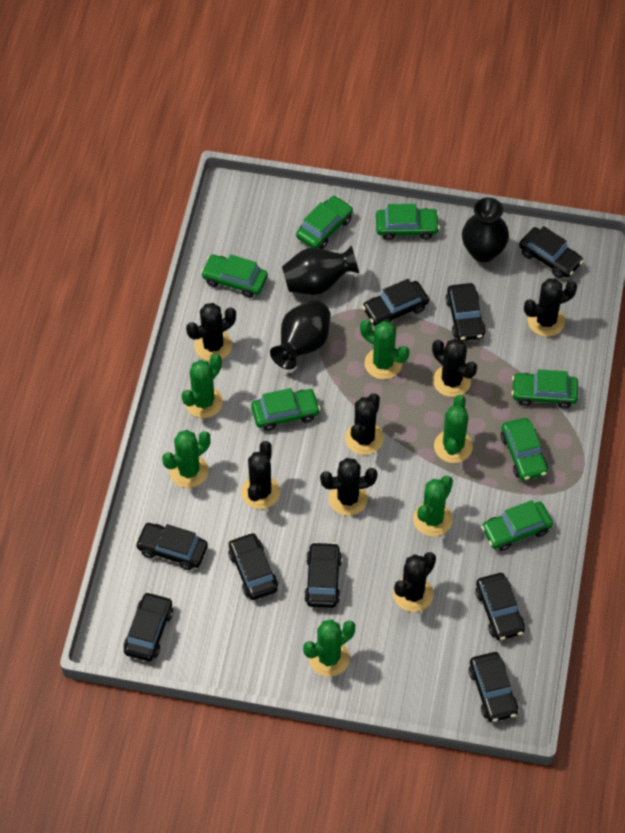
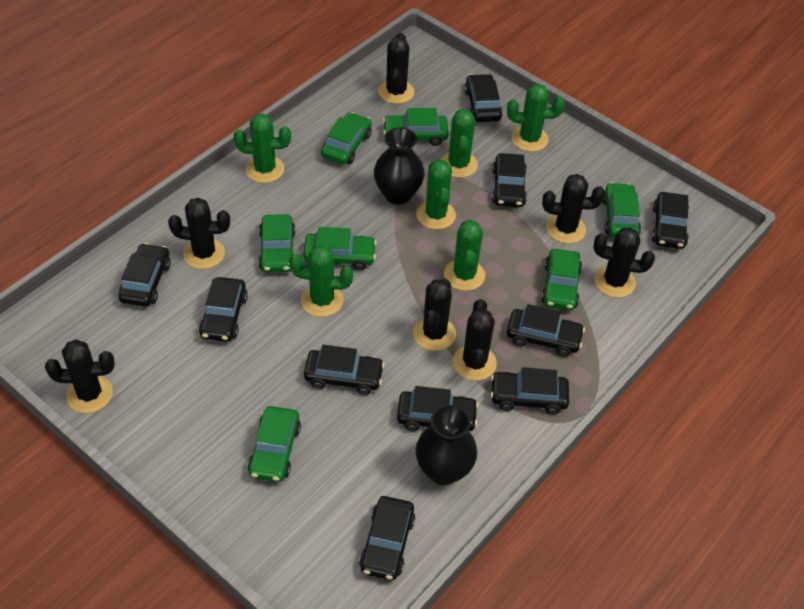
black car: 9 -> 10
black vase: 3 -> 2

